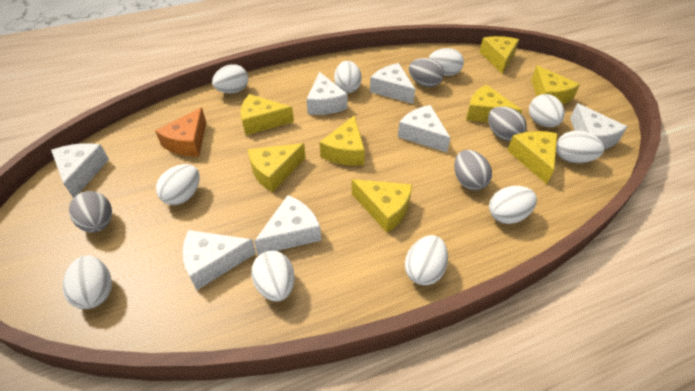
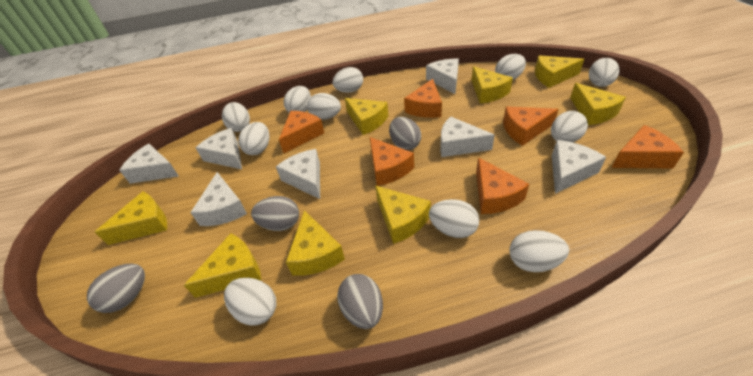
orange cheese: 1 -> 6
white egg: 10 -> 11

